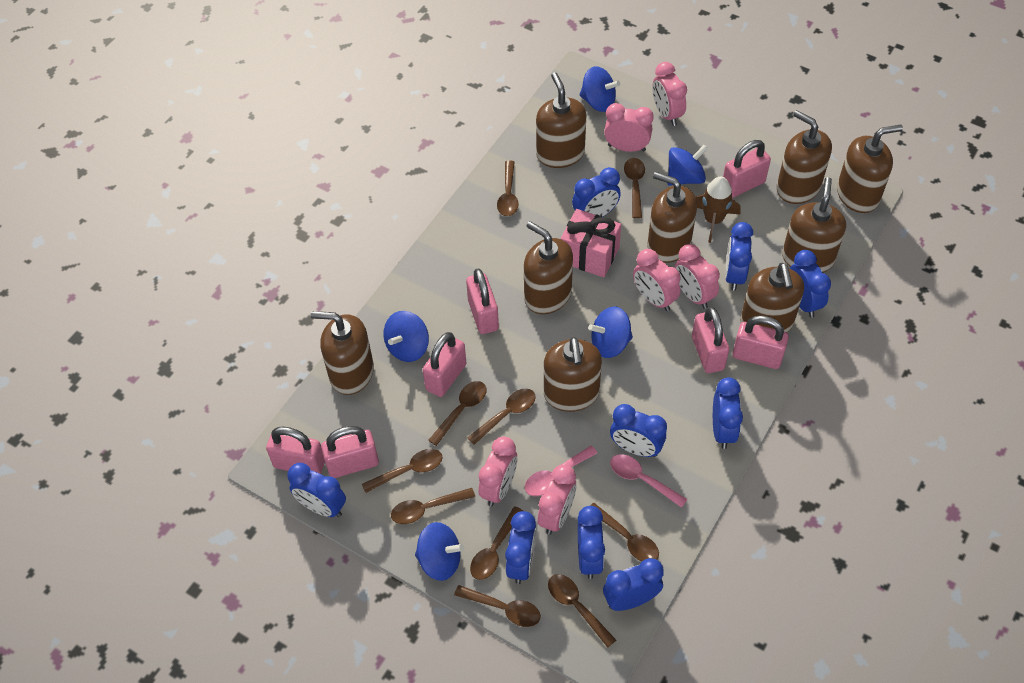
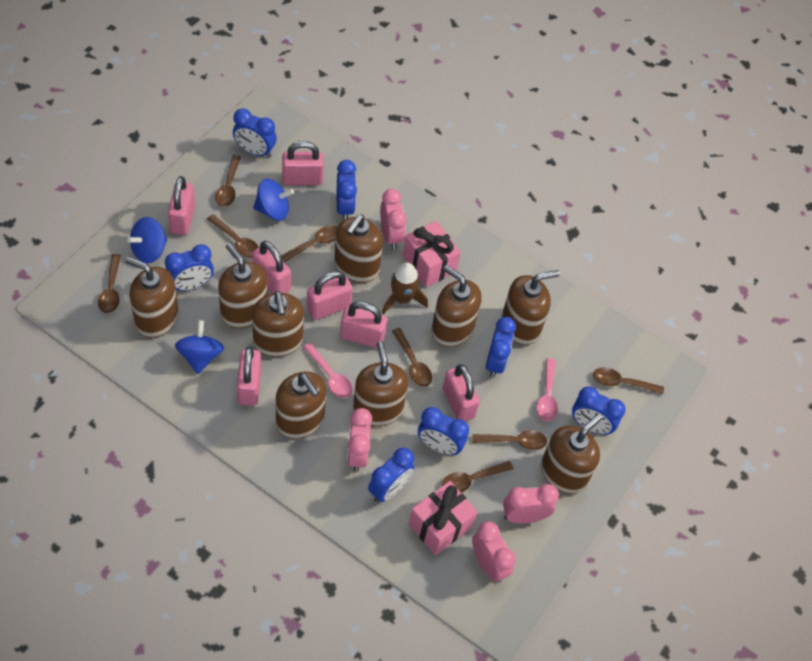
blue clock: 9 -> 7
blue spinning top: 5 -> 3
brown spoon: 10 -> 8
pink clock: 6 -> 4
pink gift: 1 -> 2

